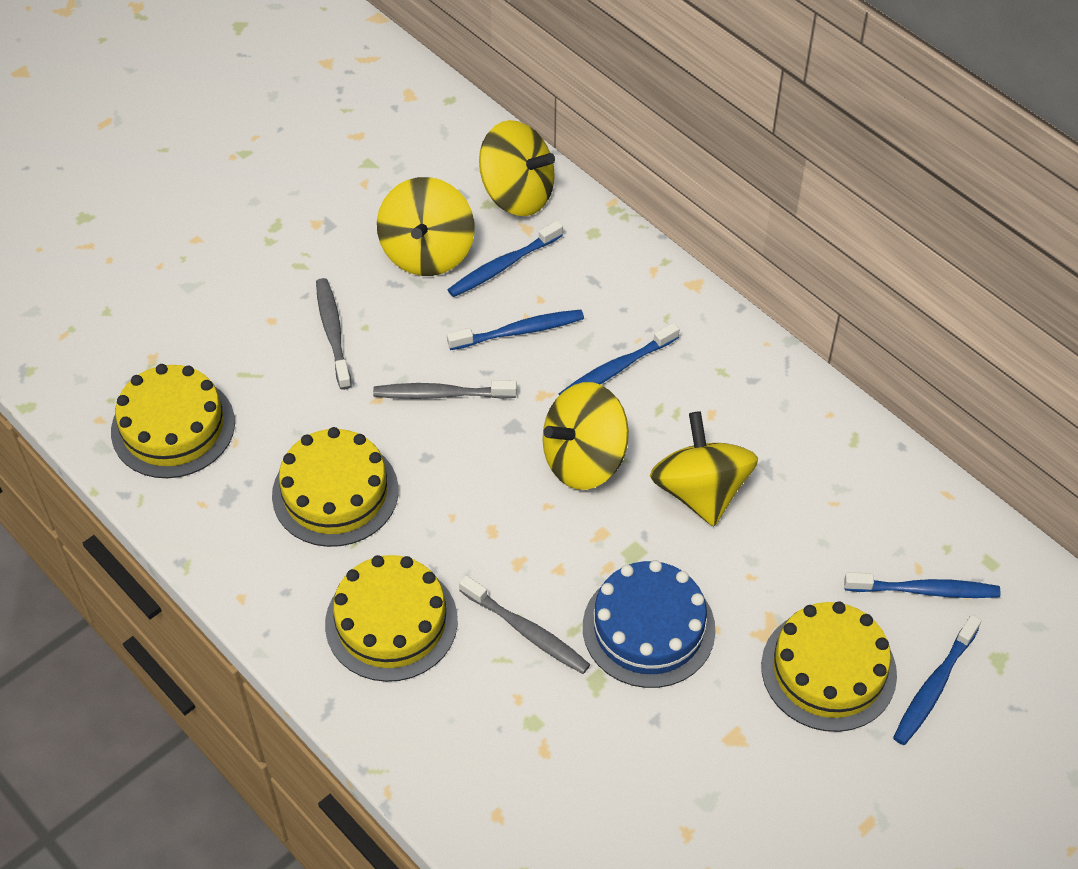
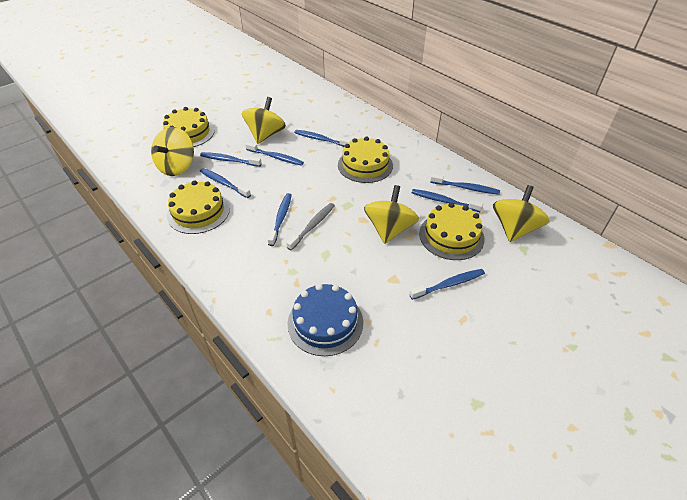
blue toothbrush: 5 -> 8
grey toothbrush: 3 -> 1

